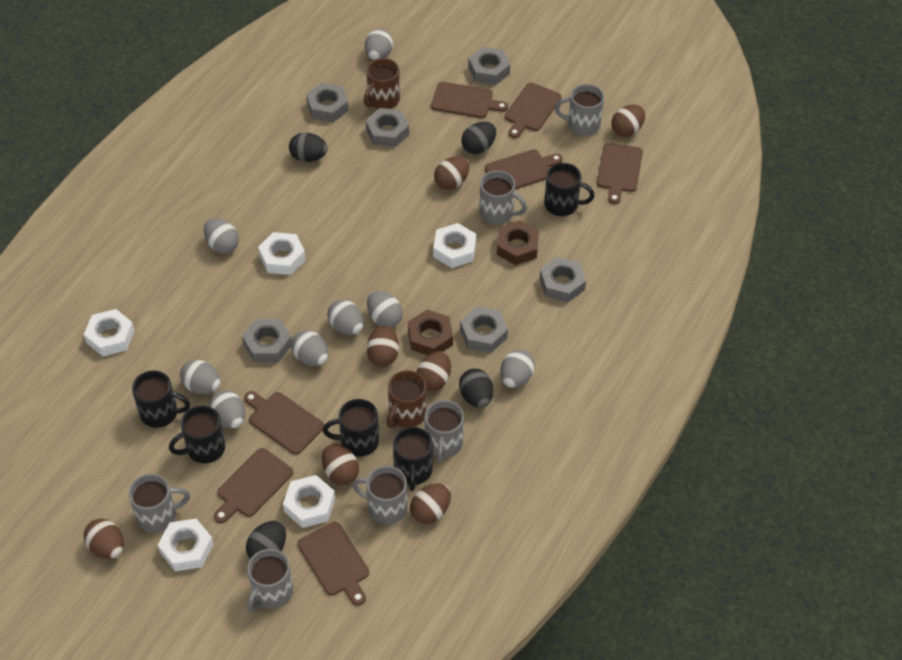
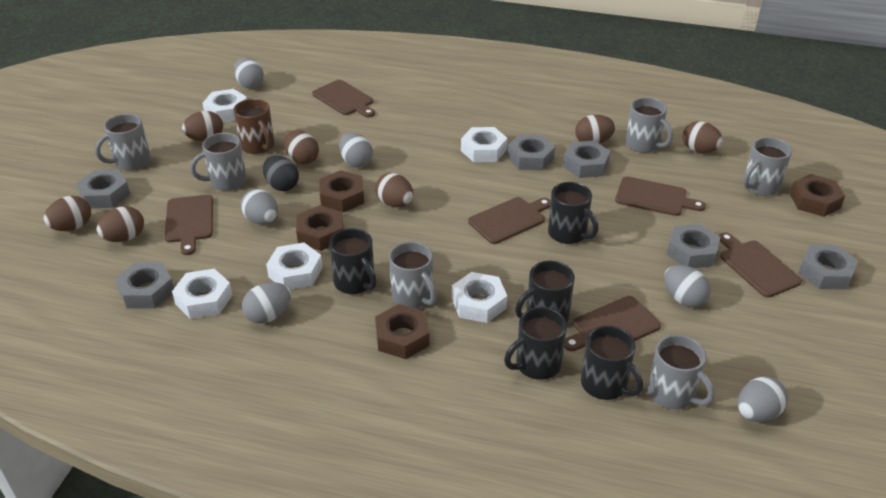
black egg: 4 -> 1
brown cutting board: 7 -> 6
brown mug: 2 -> 1
brown nut: 2 -> 4
grey egg: 8 -> 6

